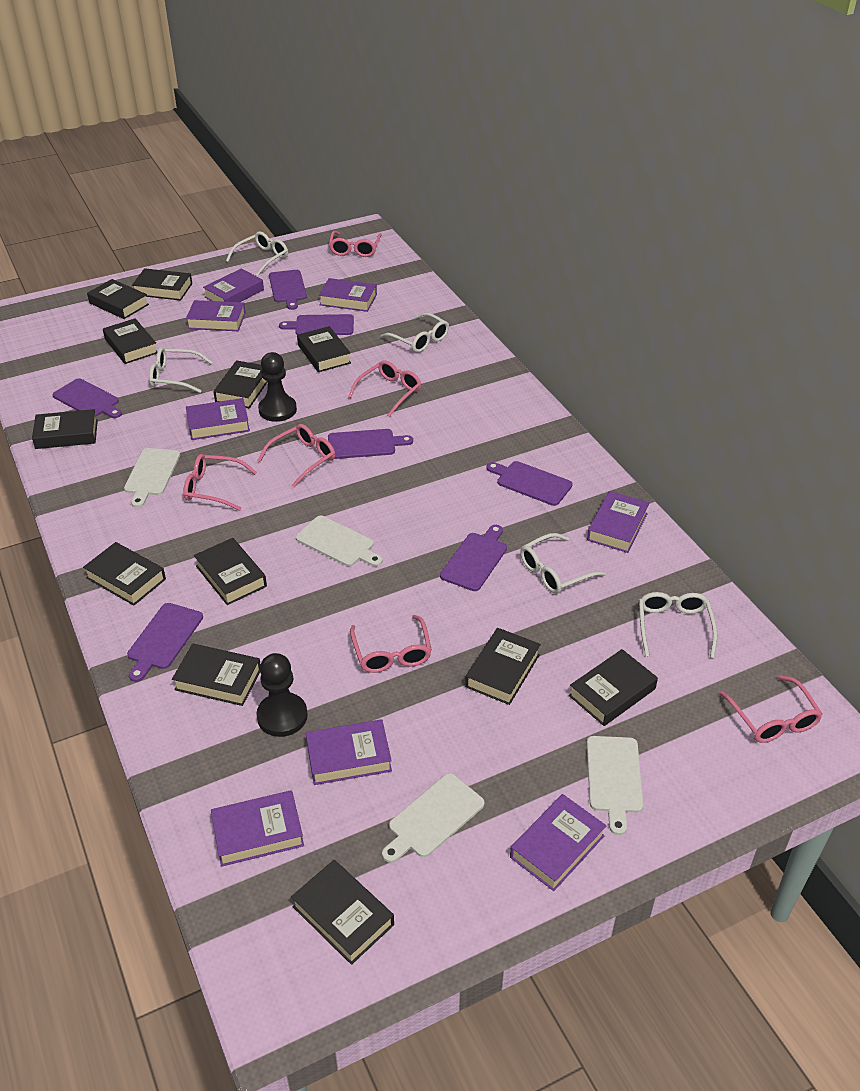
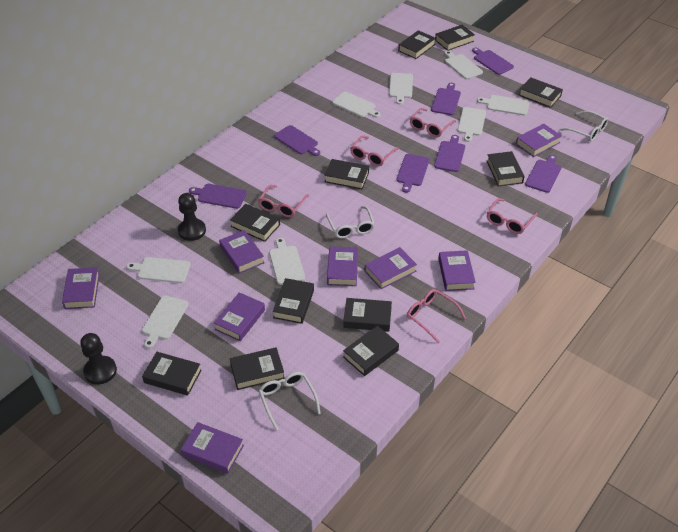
black book: 12 -> 11
pink glasses: 6 -> 5
white cutting board: 4 -> 8
white glasses: 5 -> 3

